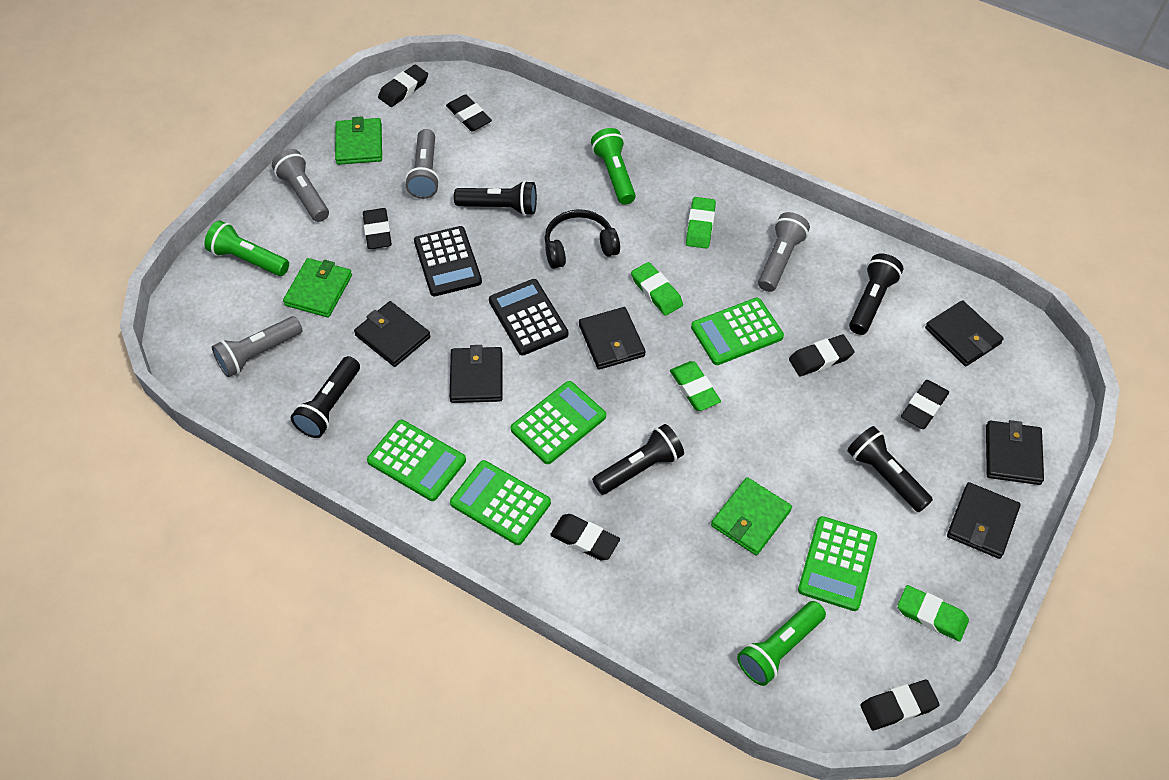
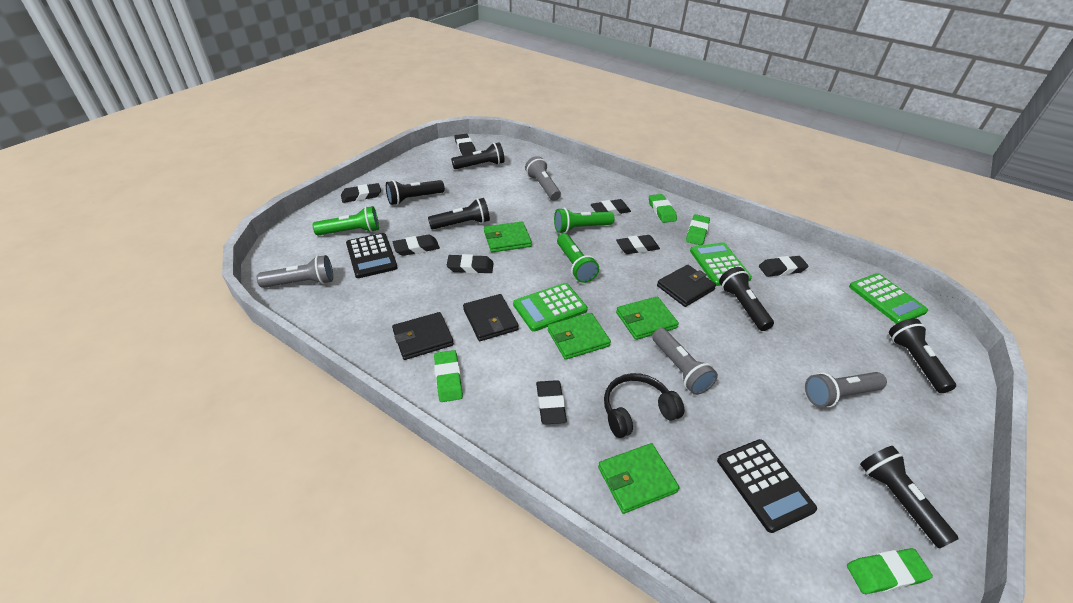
black eraser: 7 -> 8
black flashlight: 5 -> 6
black wallet: 6 -> 3
green calculator: 5 -> 3
green wallet: 3 -> 4

